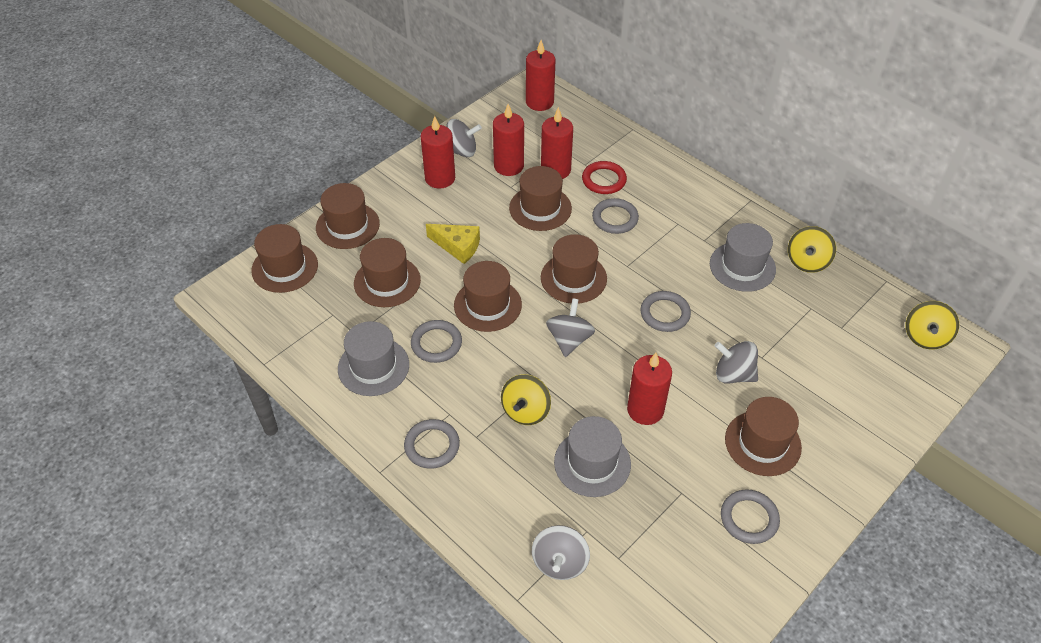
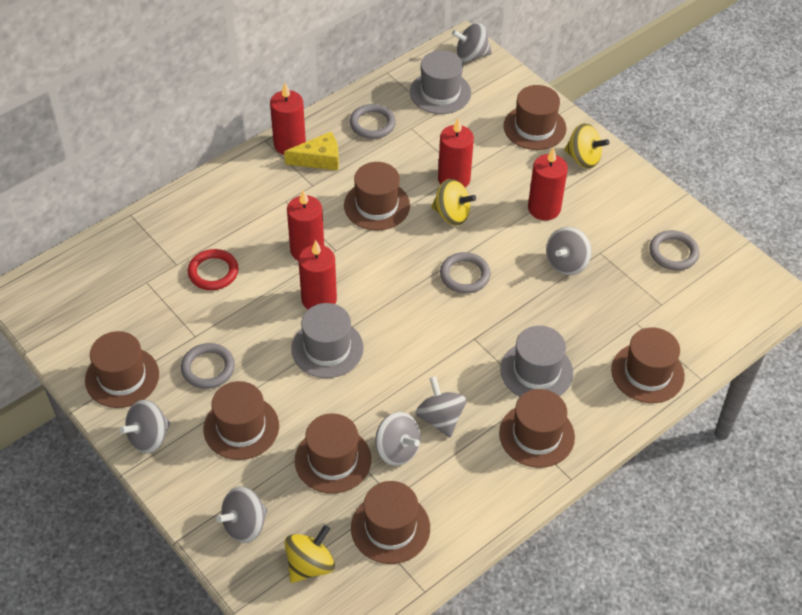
brown hat: 7 -> 8
grey ring: 5 -> 4
grey spinning top: 4 -> 6

